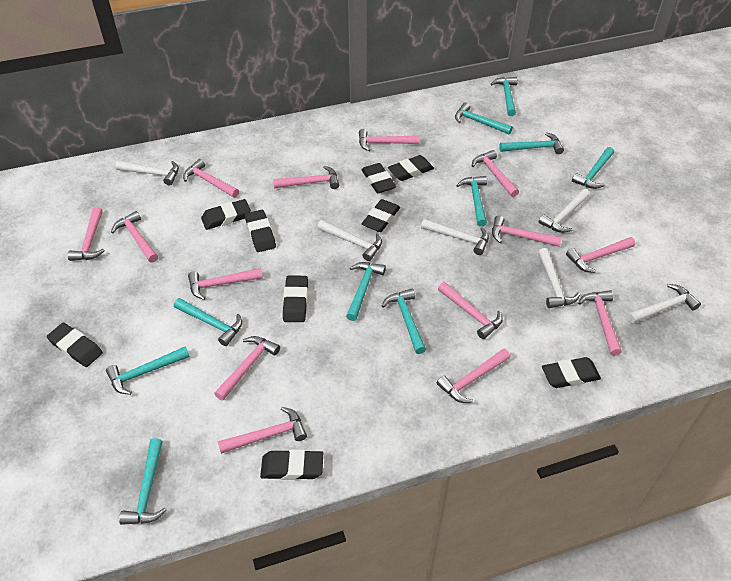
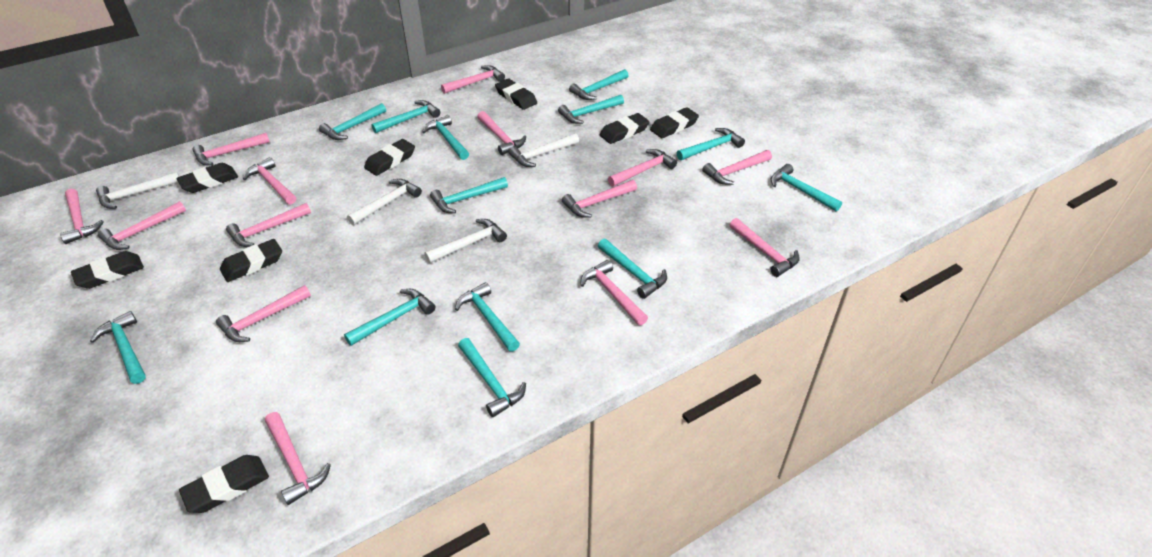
black eraser: 9 -> 8
turquoise hammer: 10 -> 13
white hammer: 6 -> 4

